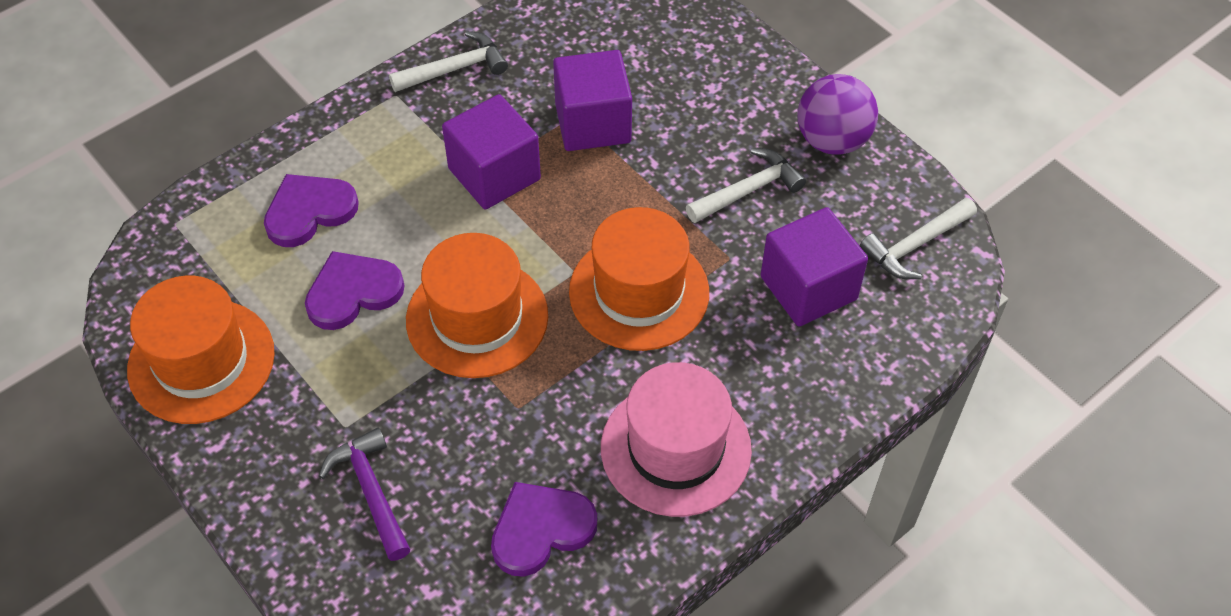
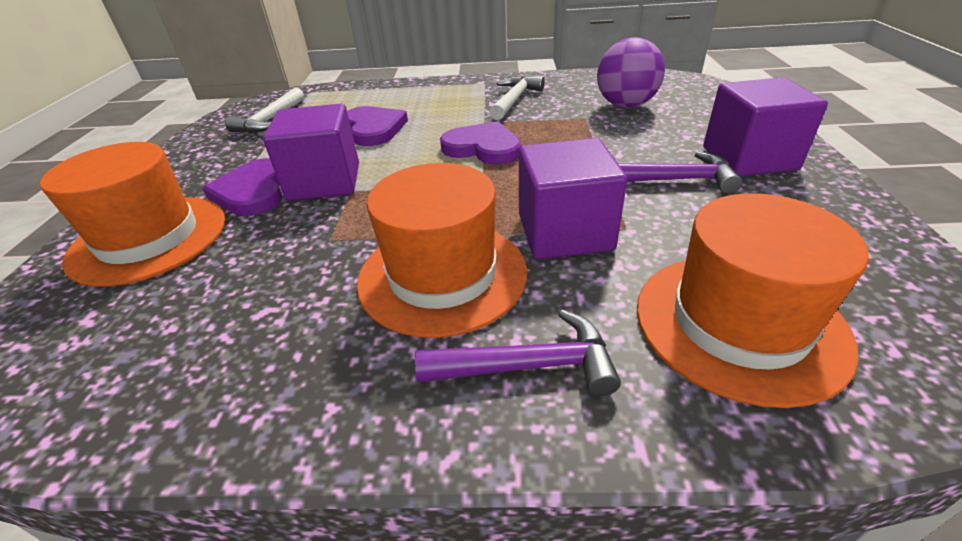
pink hat: 1 -> 0
purple hammer: 1 -> 2
white hammer: 3 -> 2

